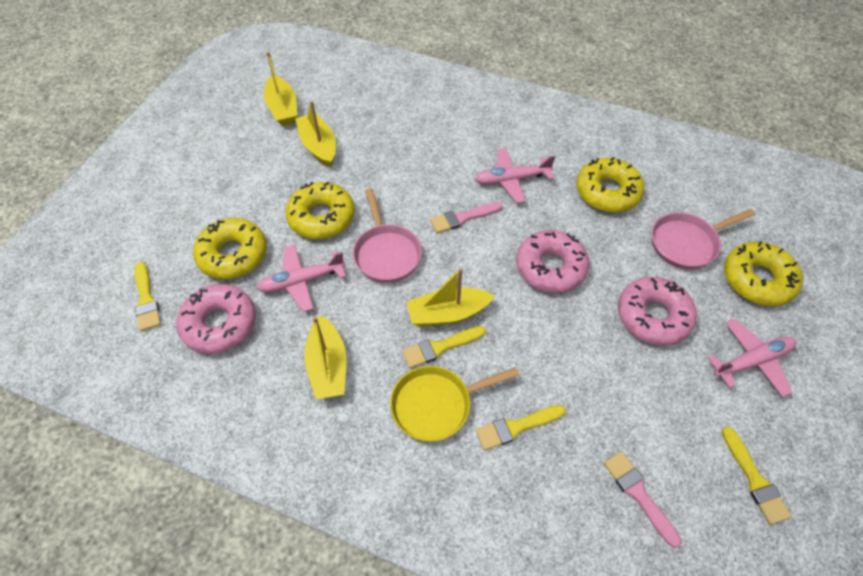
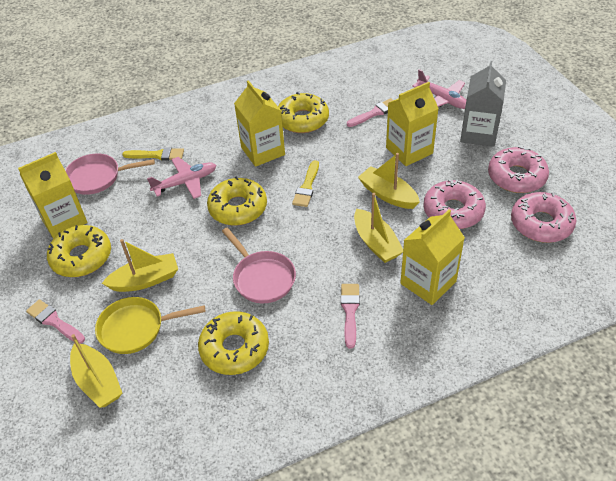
grey carton: 0 -> 1
pink brush: 2 -> 3
pink plane: 3 -> 2
yellow brush: 4 -> 2
yellow carton: 0 -> 4

